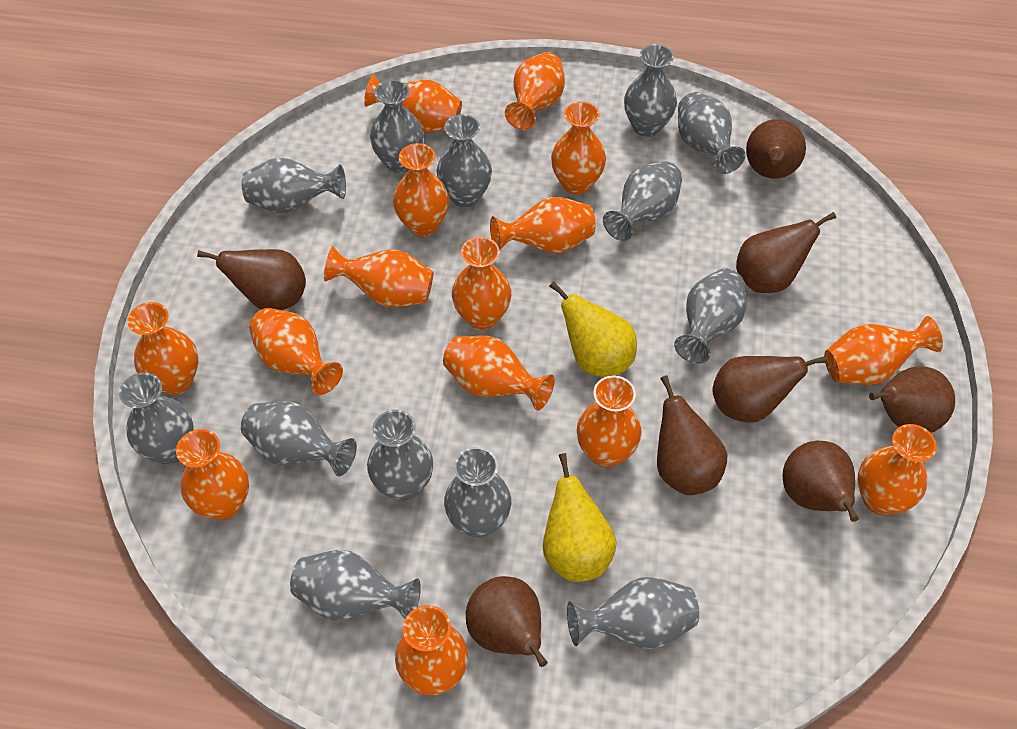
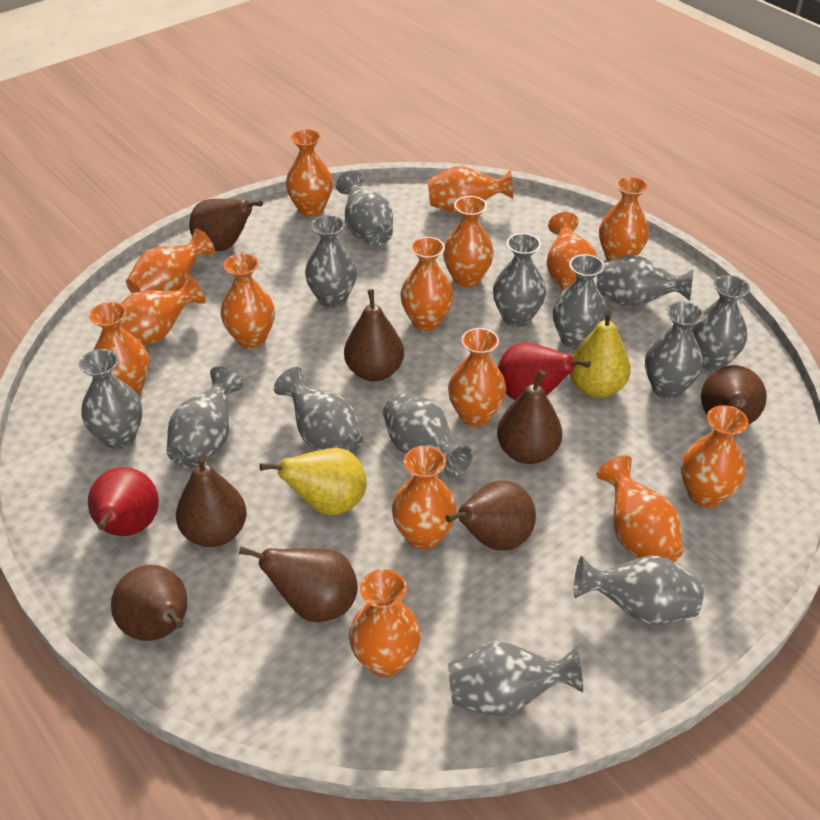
red pear: 0 -> 2

